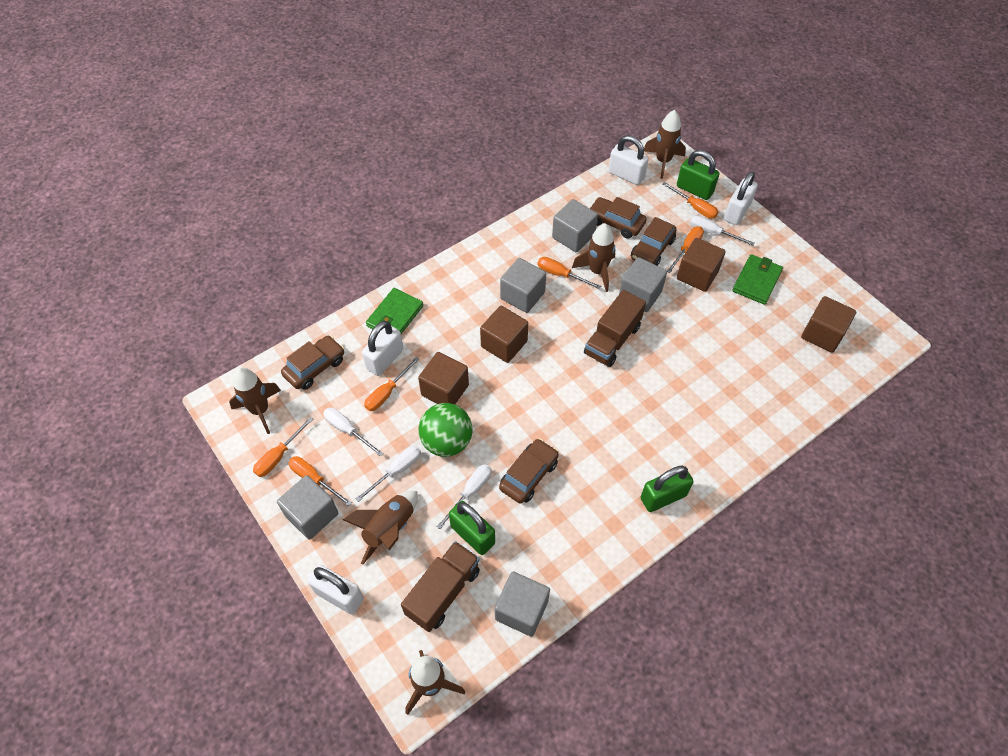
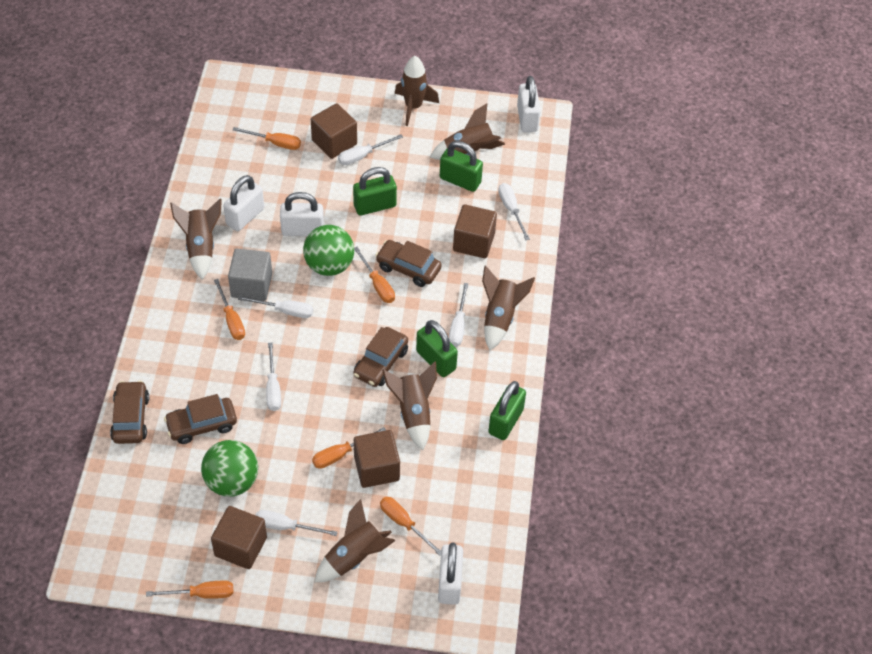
brown rocket: 5 -> 6
brown truck: 2 -> 0
green ball: 1 -> 2
green padlock: 3 -> 4
green wallet: 2 -> 0
grey cube: 5 -> 1
white screwdriver: 4 -> 6

